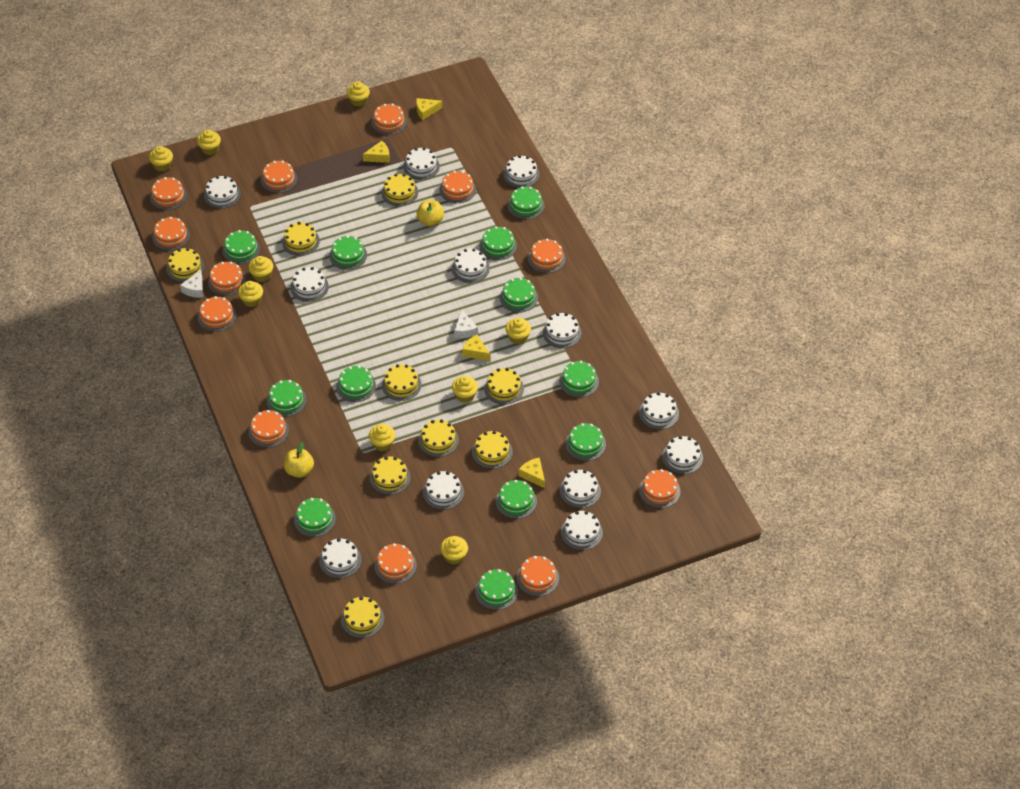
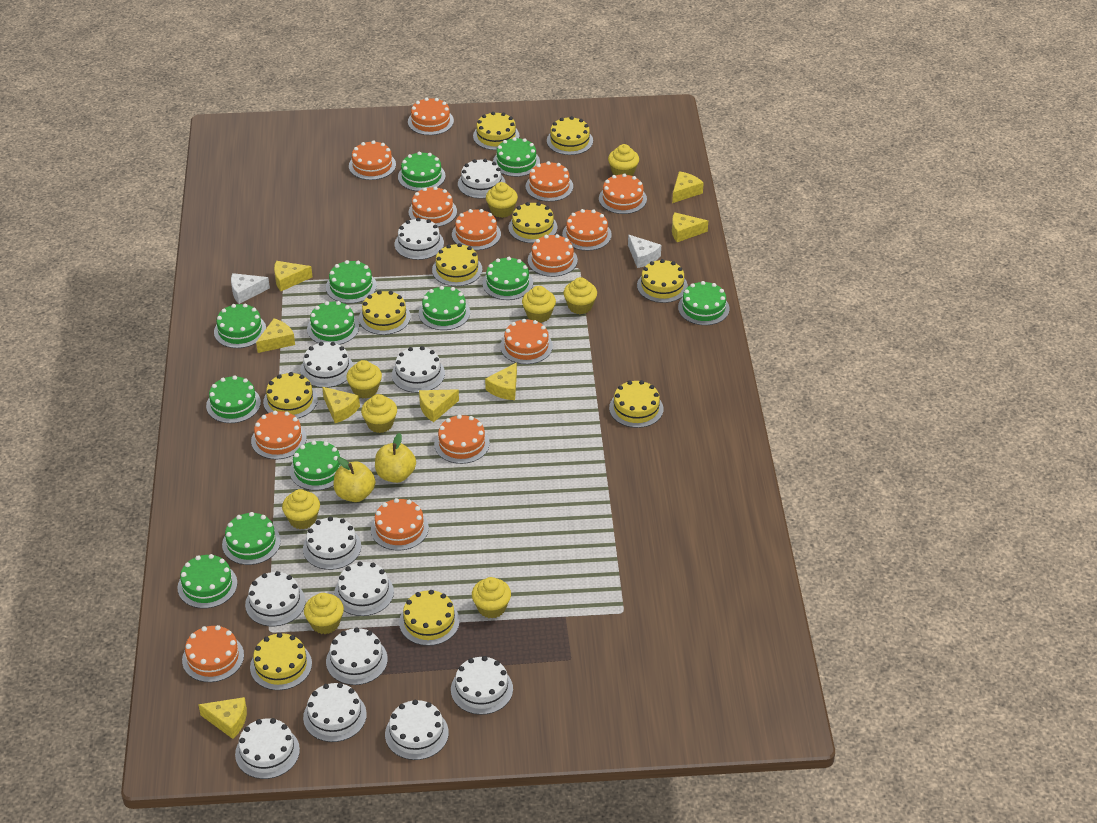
orange cake: 12 -> 13
yellow cake: 9 -> 10
yellow cheese: 4 -> 8

